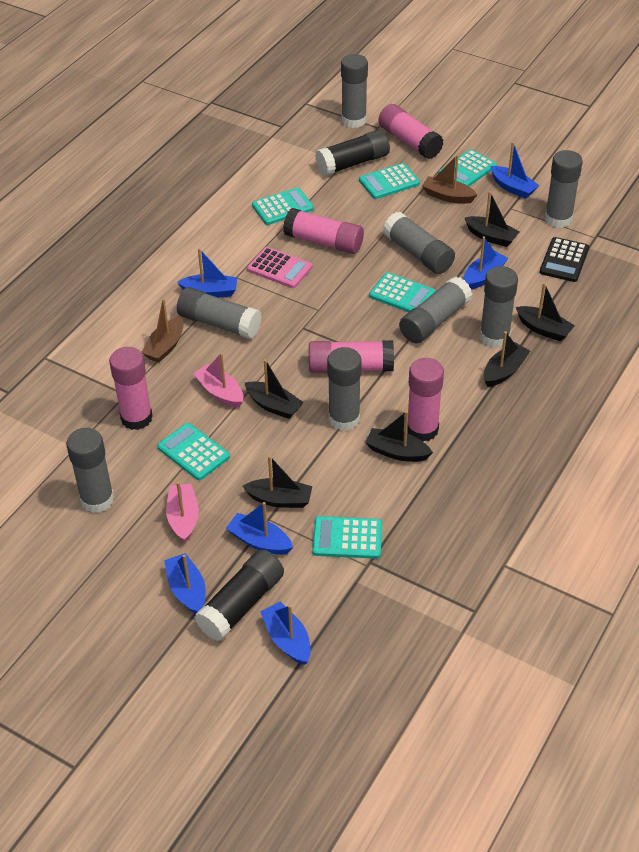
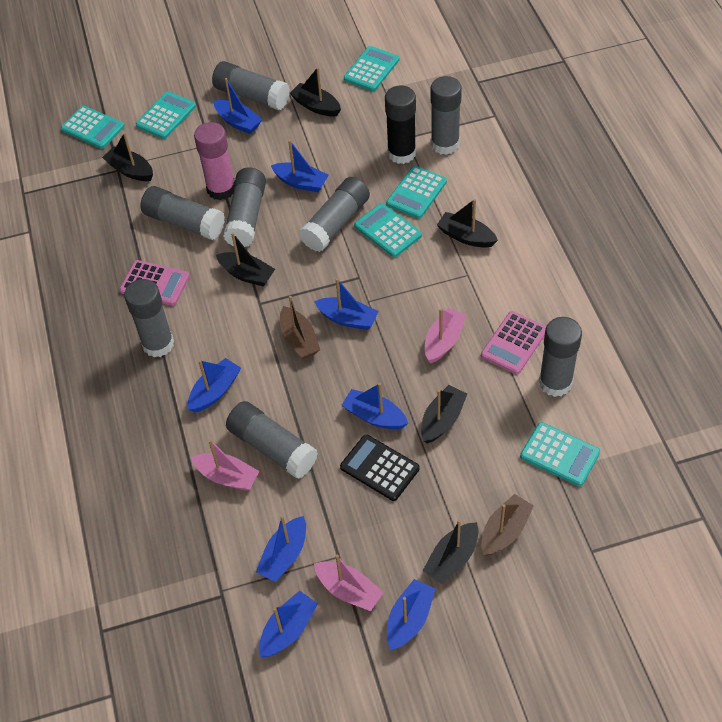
black glue stick: 2 -> 1
blue boat: 6 -> 8
pink boat: 2 -> 3
pink calculator: 1 -> 2
pink glue stick: 5 -> 1

